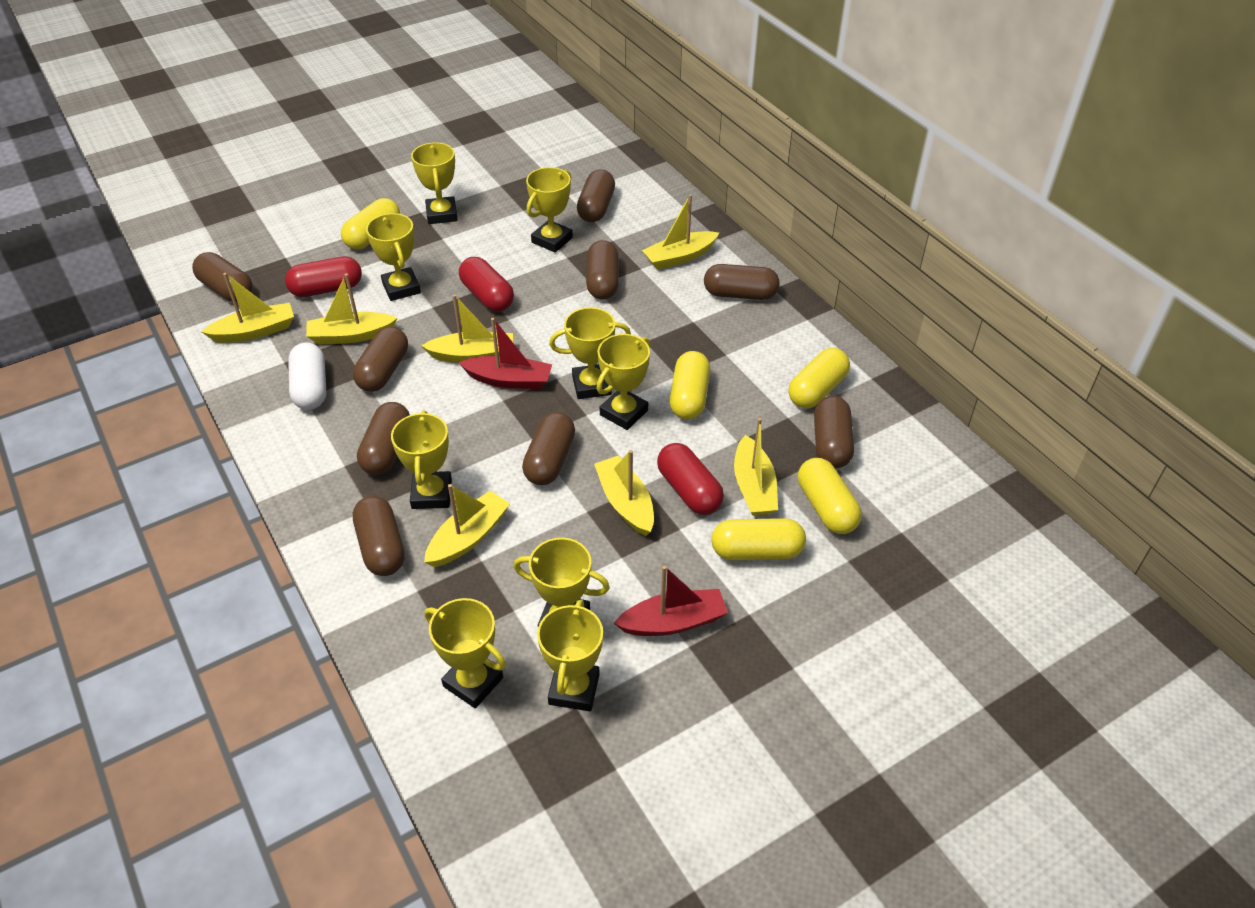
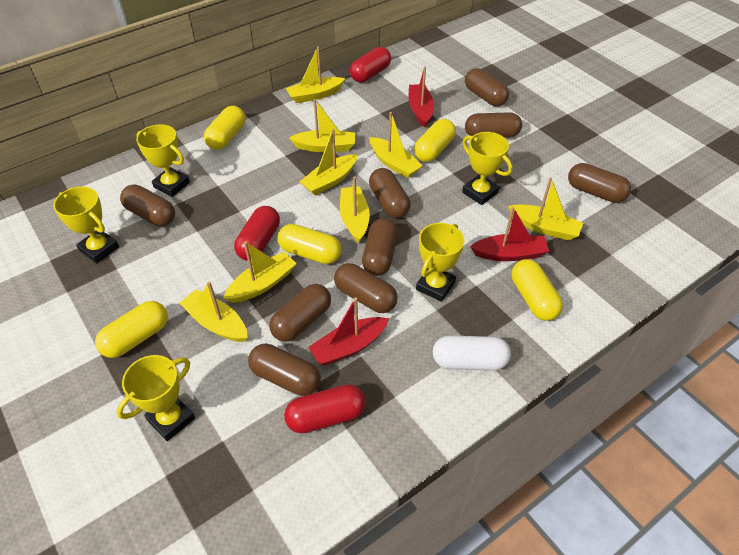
red boat: 2 -> 3
yellow boat: 7 -> 8
yellow trophy: 9 -> 5

